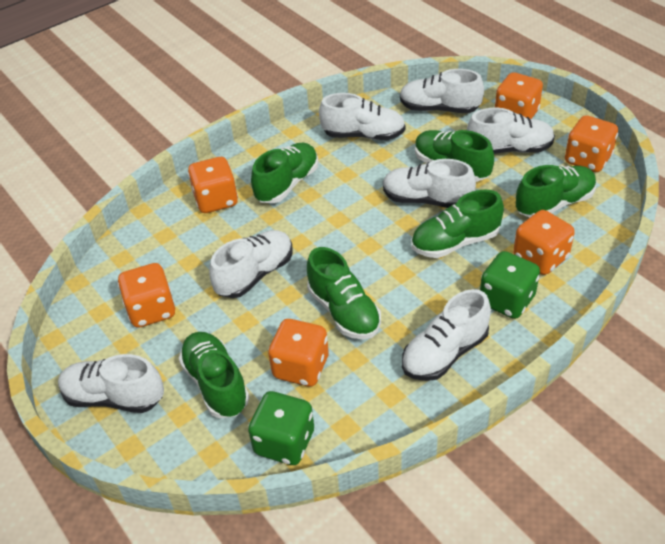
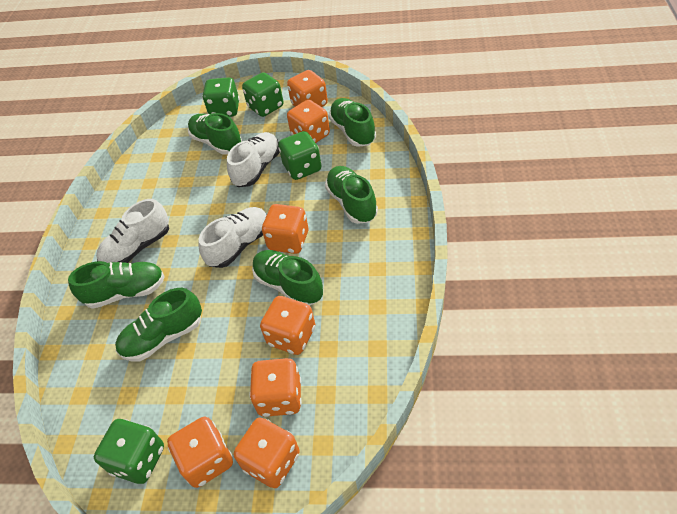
green dice: 2 -> 4
orange dice: 6 -> 7
white shoe: 7 -> 3

